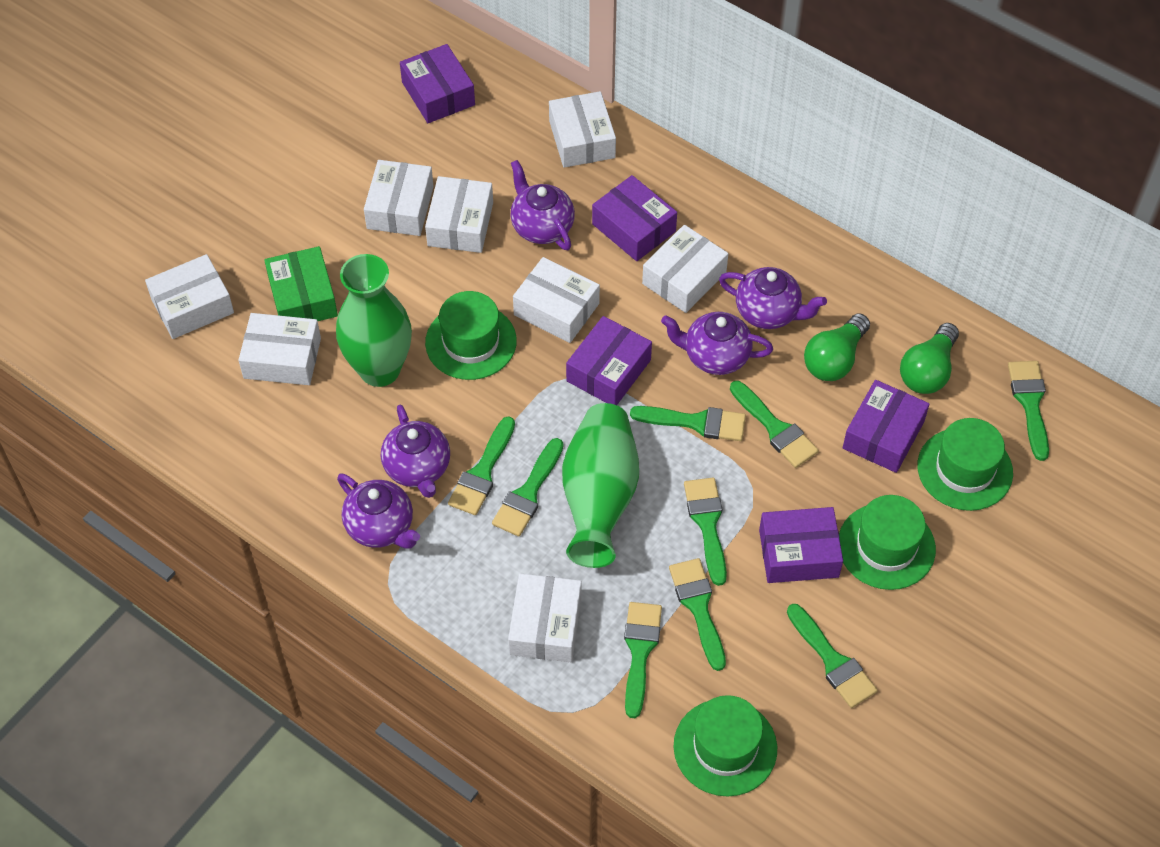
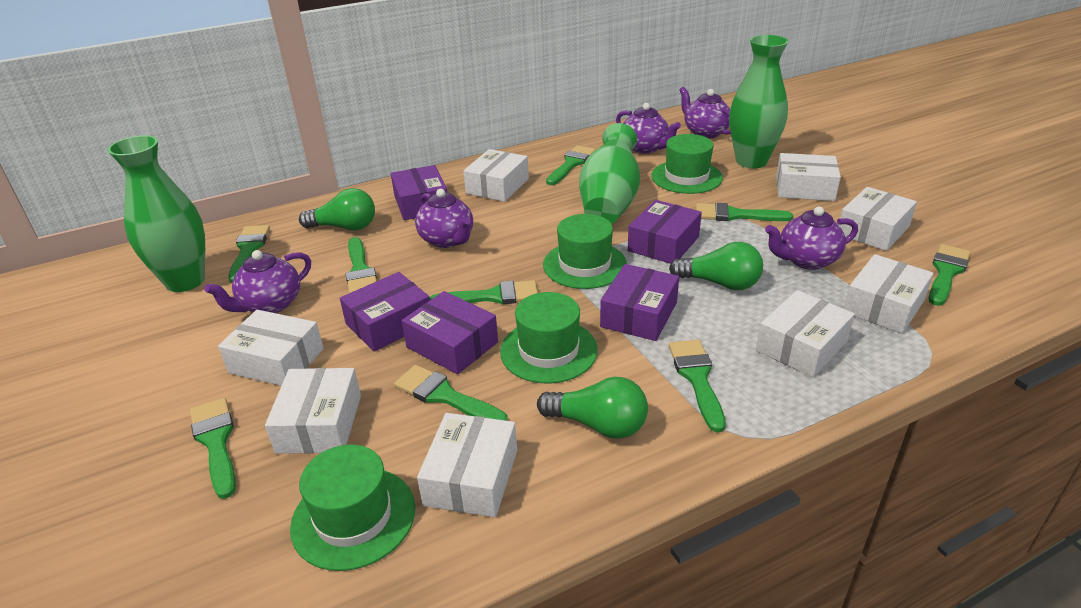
green box: 1 -> 0
green light bulb: 2 -> 3
green vase: 2 -> 3

